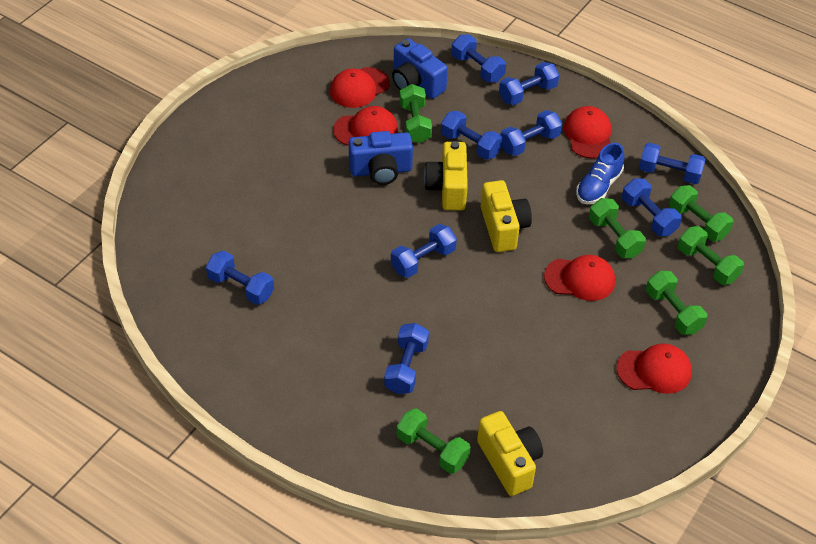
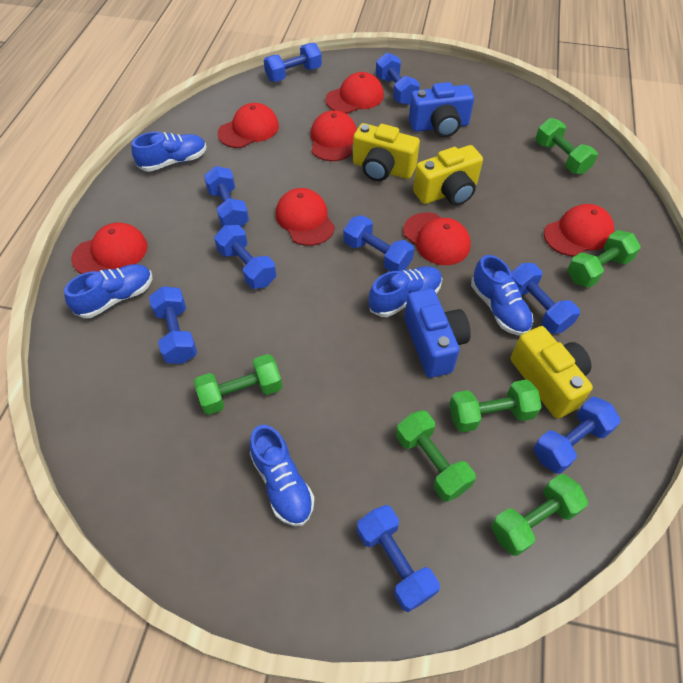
blue shoe: 1 -> 5
red cap: 5 -> 7

